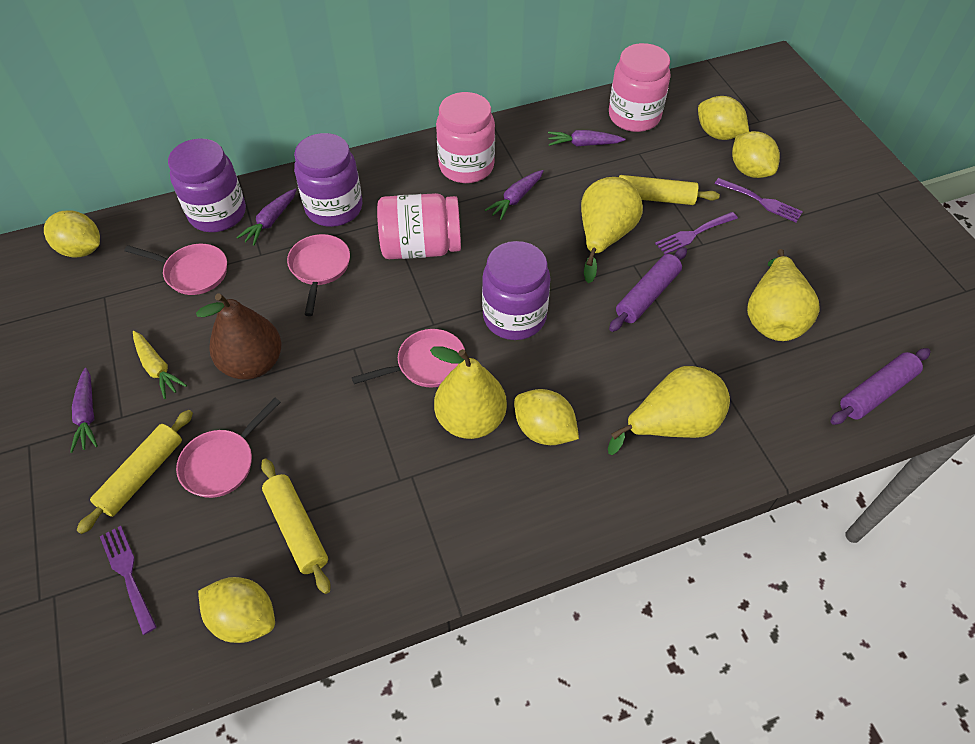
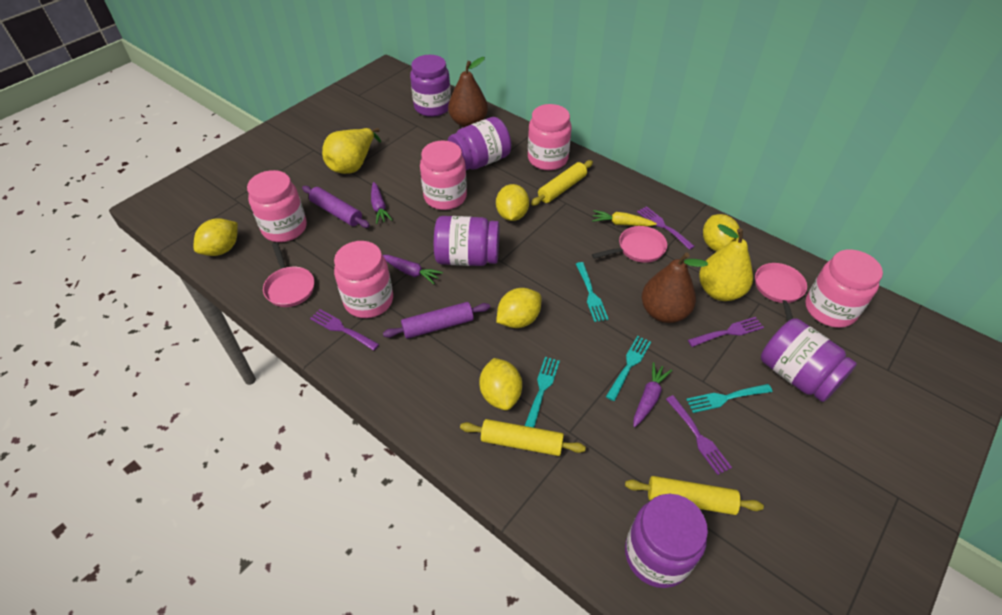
brown pear: 1 -> 2
pink jar: 3 -> 5
pink pan: 4 -> 3
purple carrot: 4 -> 3
purple fork: 3 -> 4
purple jar: 3 -> 5
turquoise fork: 0 -> 4
yellow pear: 4 -> 2

